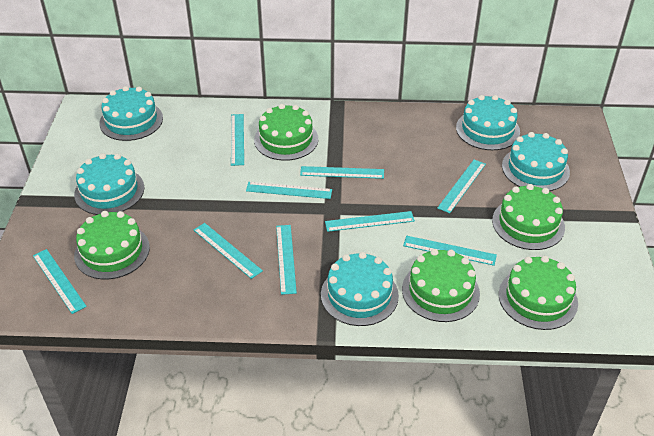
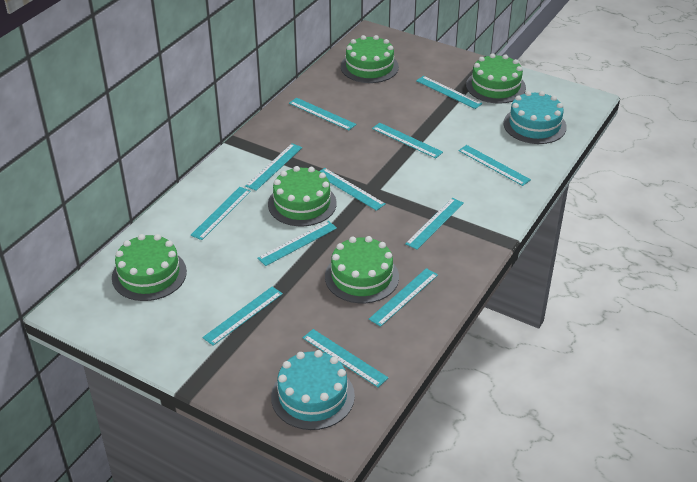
turquoise cake: 5 -> 2
turquoise ruler: 9 -> 12

